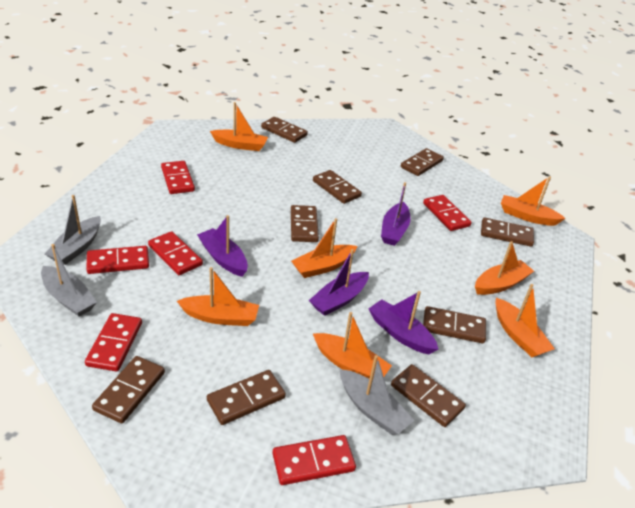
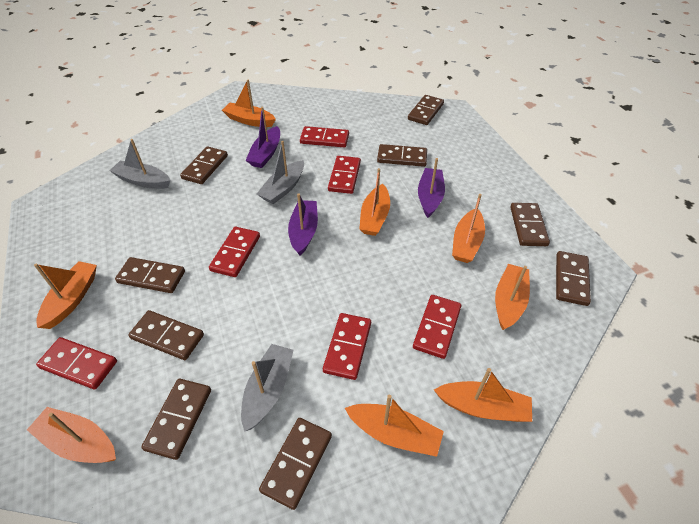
orange boat: 7 -> 8
purple boat: 4 -> 3

